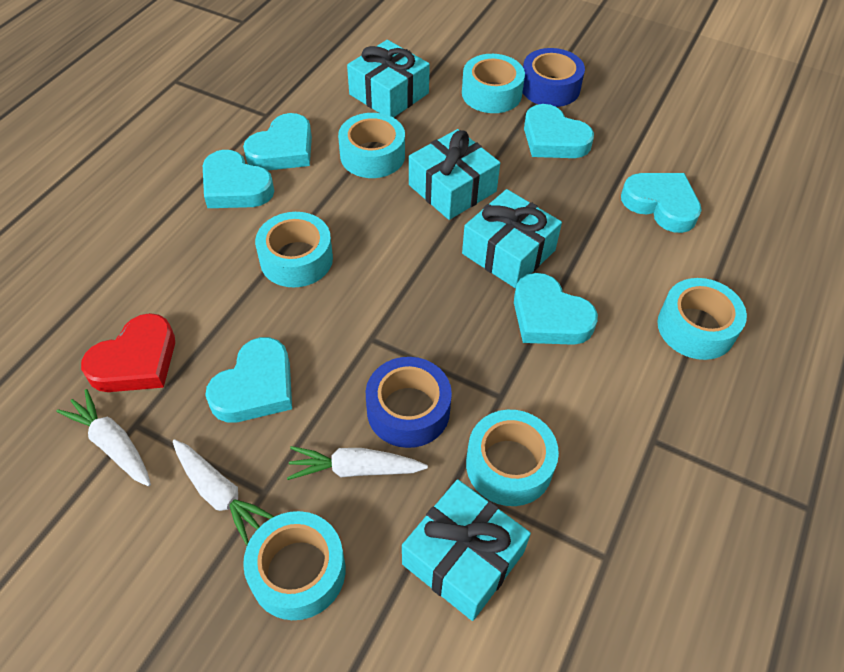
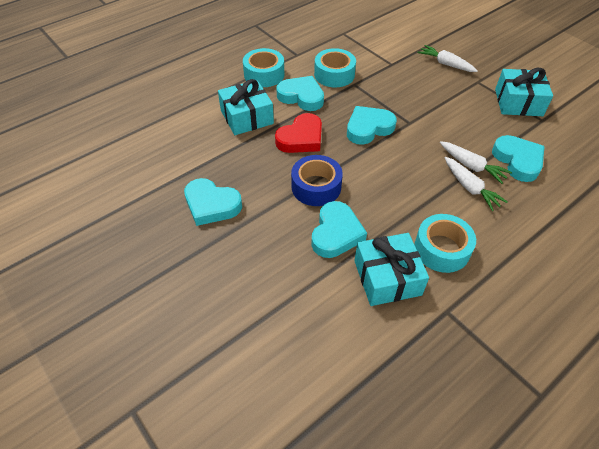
blue tape: 2 -> 1
turquoise gift: 4 -> 3
turquoise heart: 6 -> 5
turquoise tape: 6 -> 3

